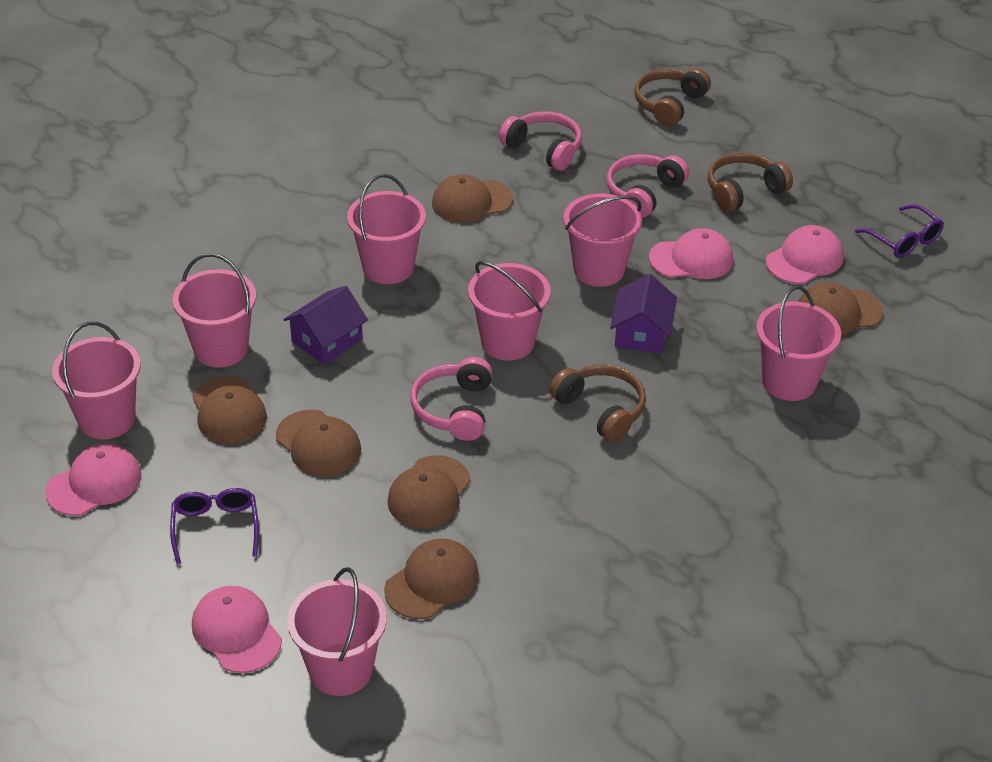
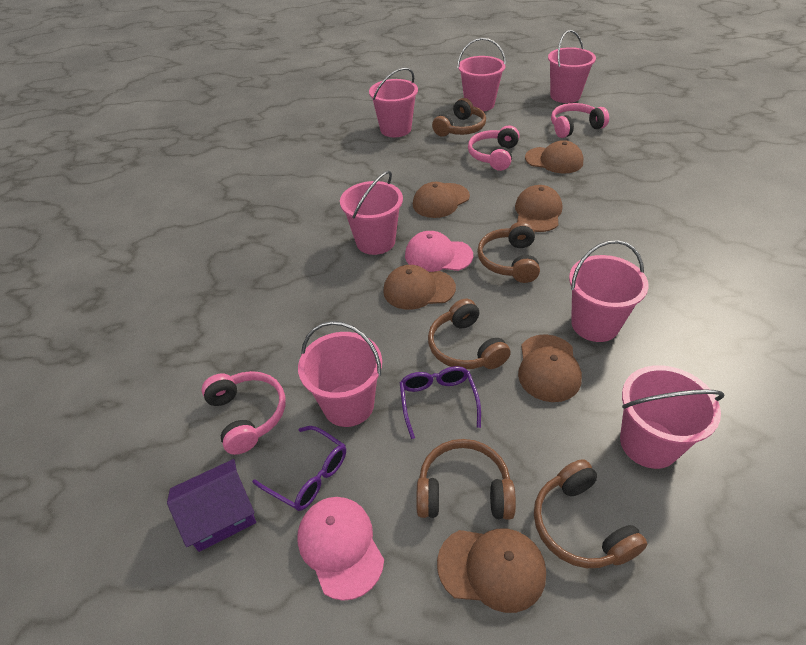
brown headphones: 3 -> 5
pink cap: 4 -> 2
purple house: 2 -> 1

